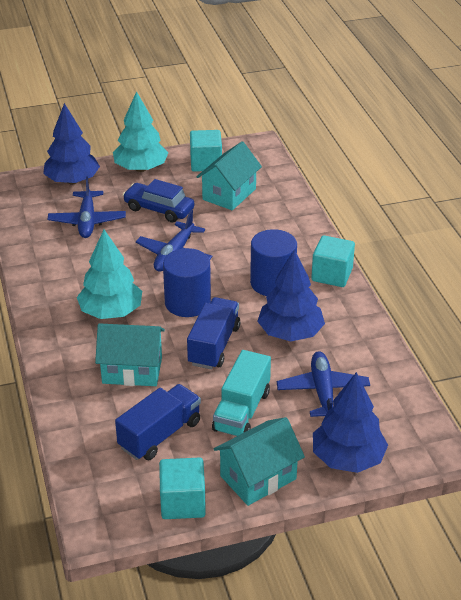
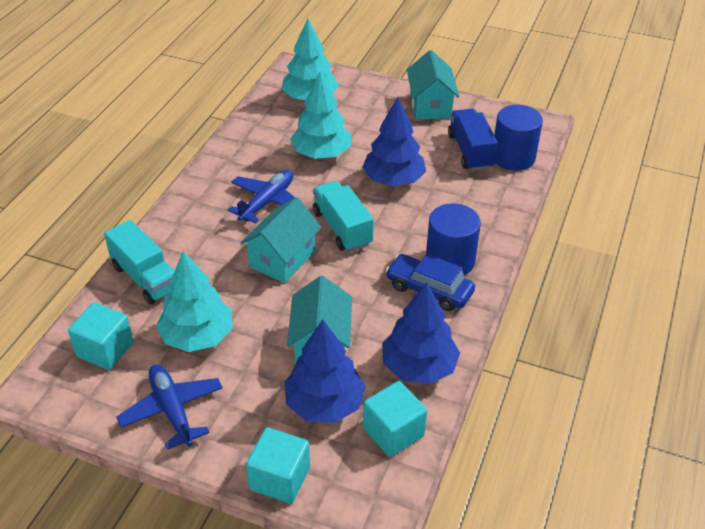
blue plane: 3 -> 2
blue truck: 2 -> 1
turquoise tree: 2 -> 3
turquoise truck: 1 -> 2

